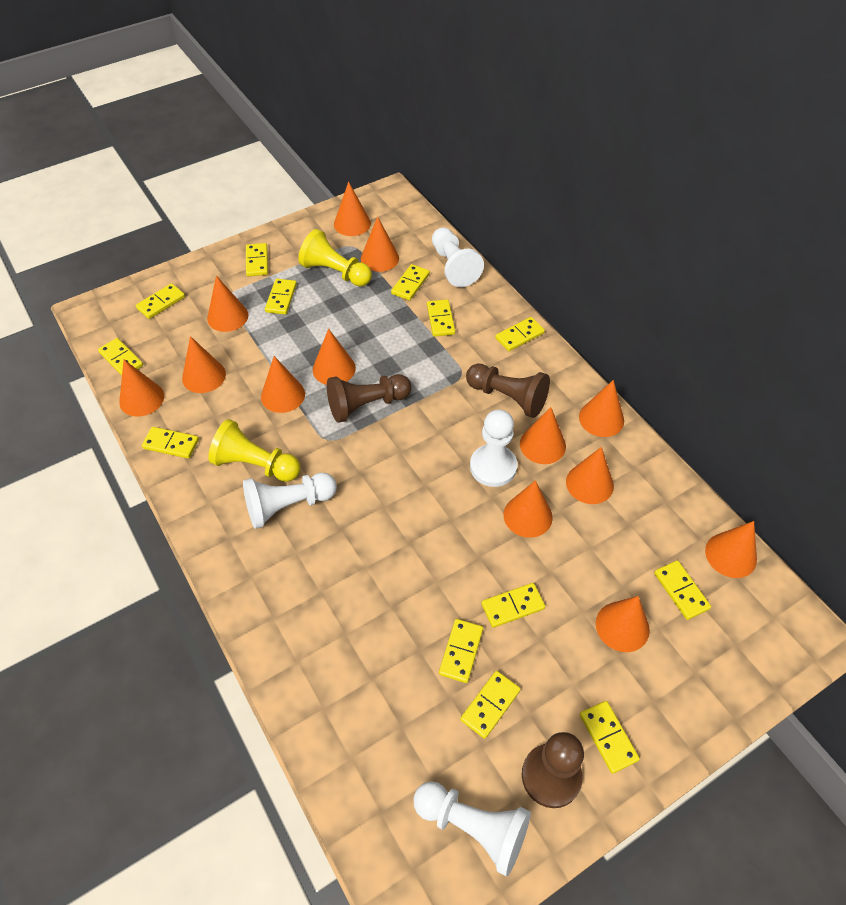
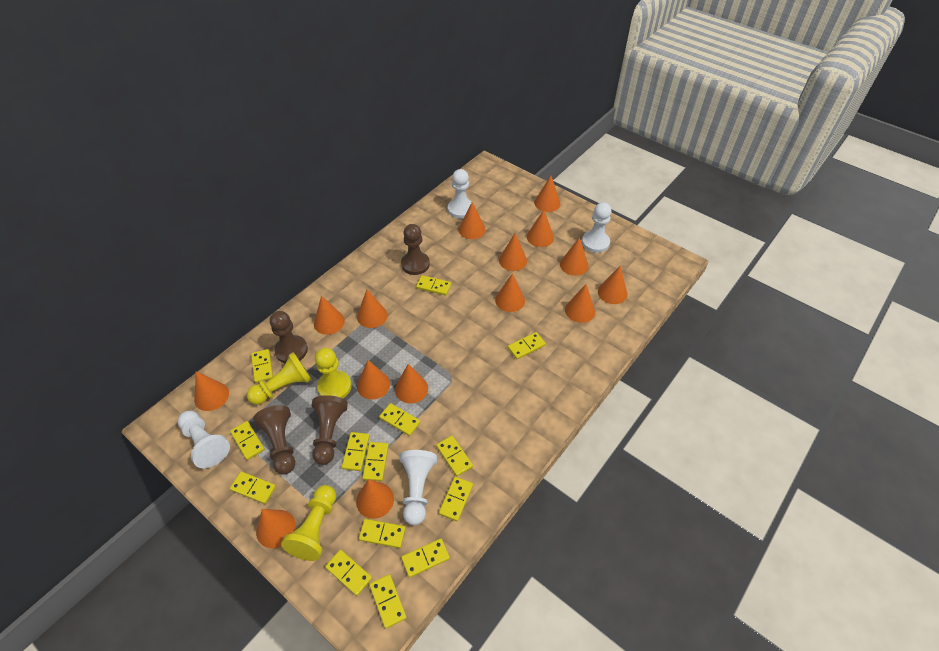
brown pawn: 3 -> 4
orange cone: 13 -> 15
yellow domino: 13 -> 14
yellow pawn: 2 -> 3

